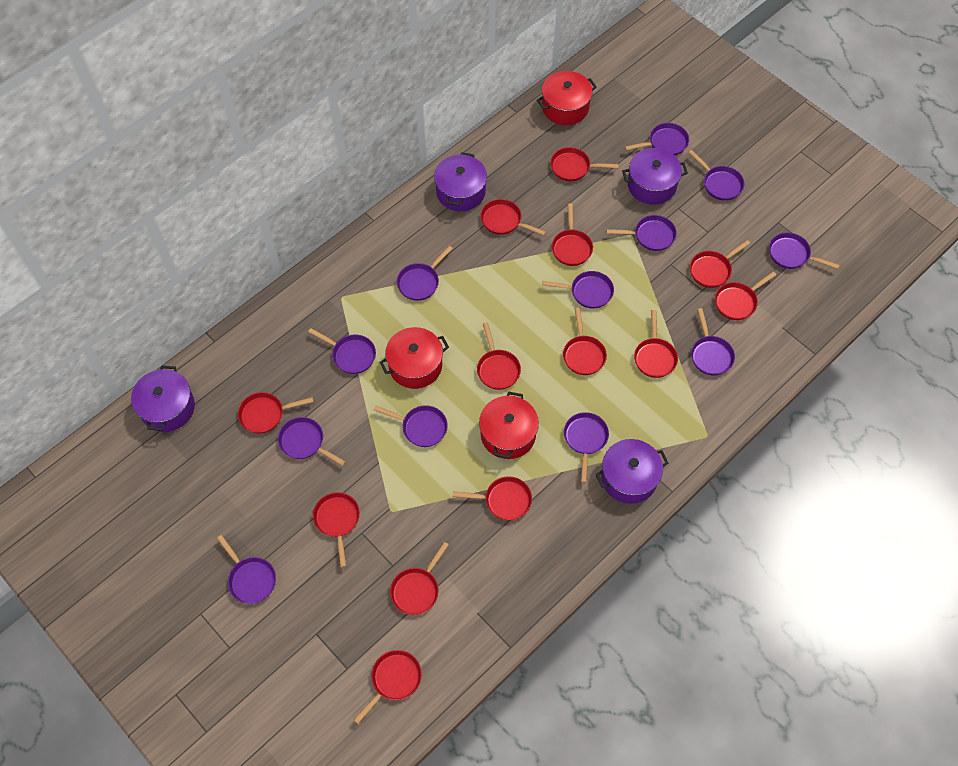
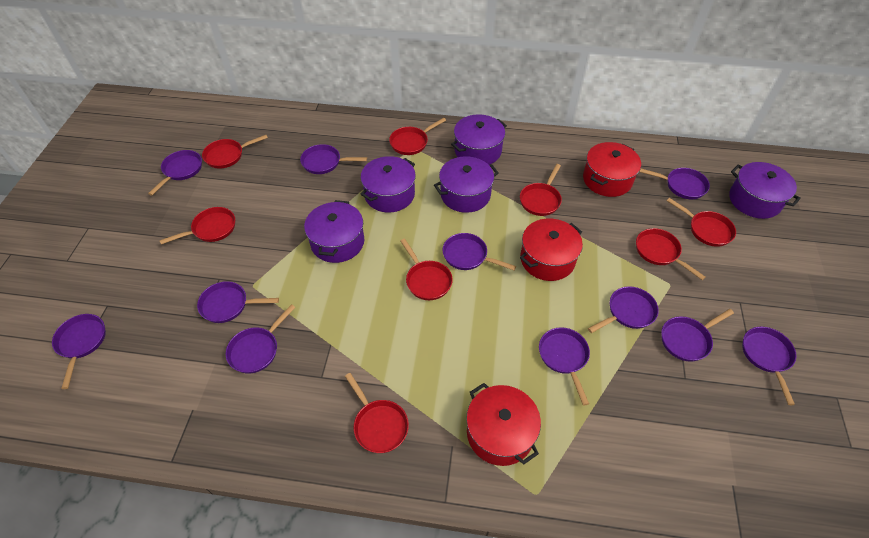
purple pan: 12 -> 11
purple pot: 4 -> 5
red pan: 13 -> 8

